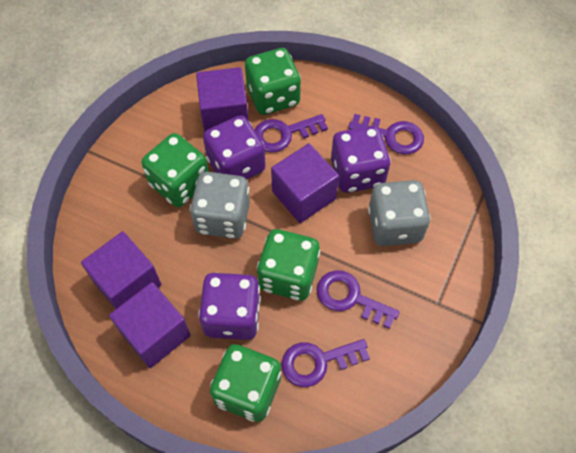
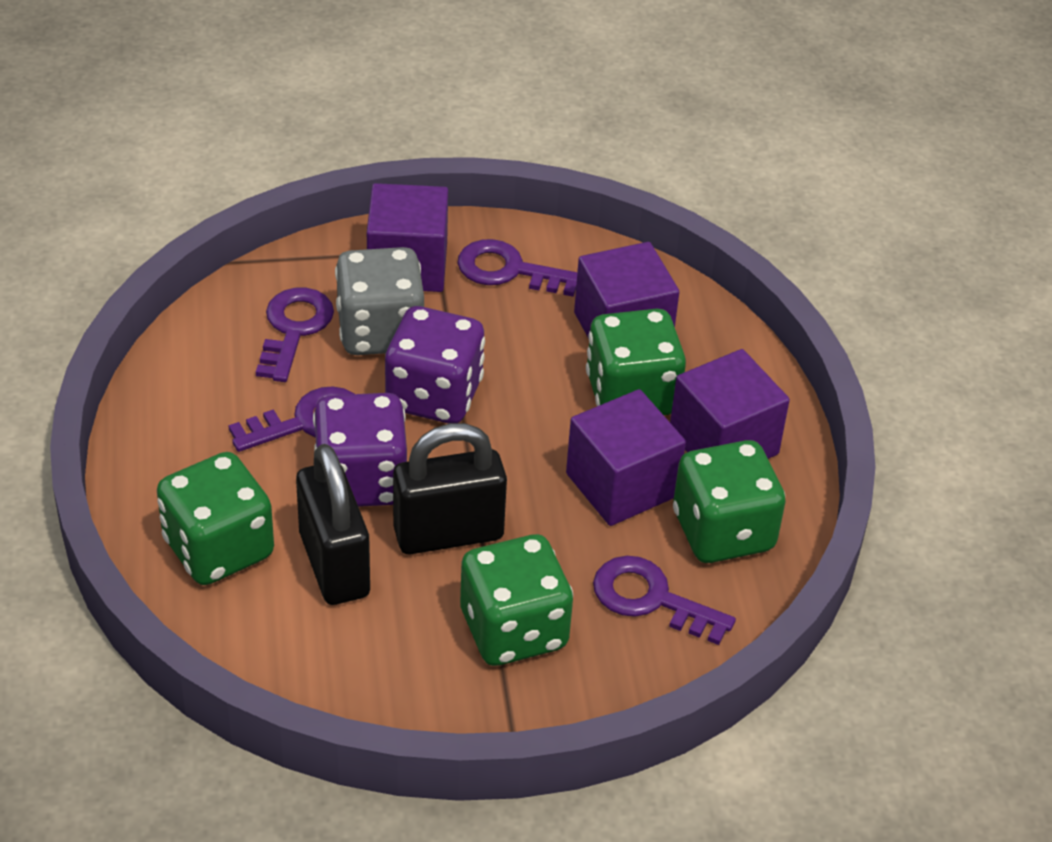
black padlock: 0 -> 2
grey dice: 2 -> 1
purple dice: 3 -> 2

